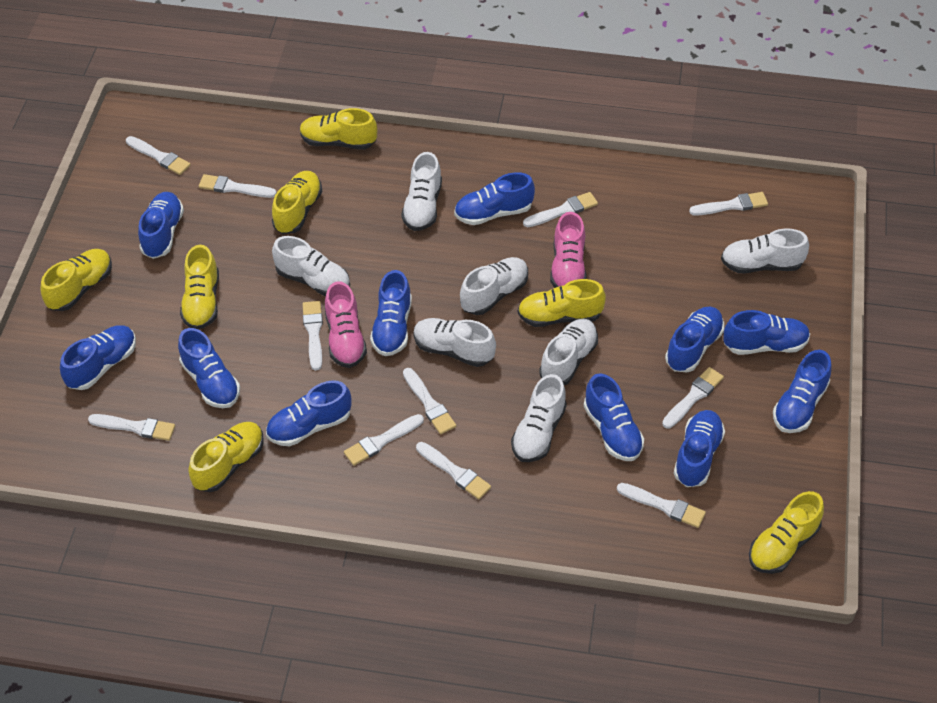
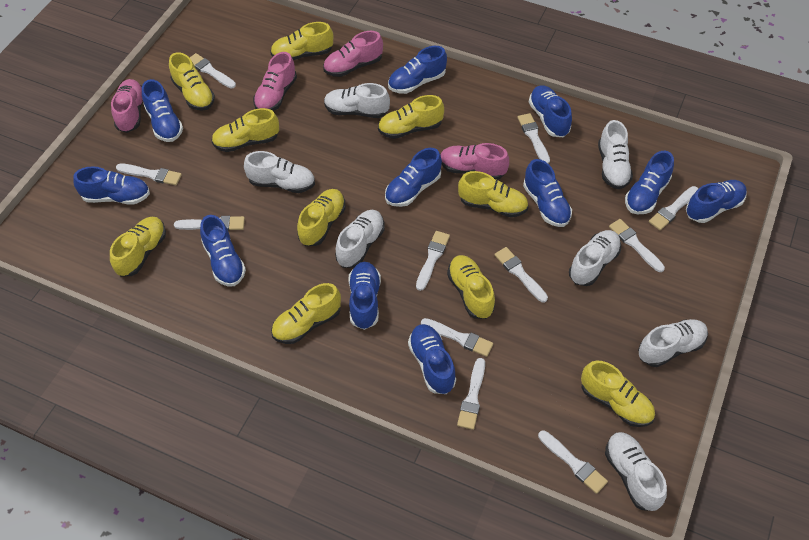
pink shoe: 2 -> 4
yellow shoe: 7 -> 10

